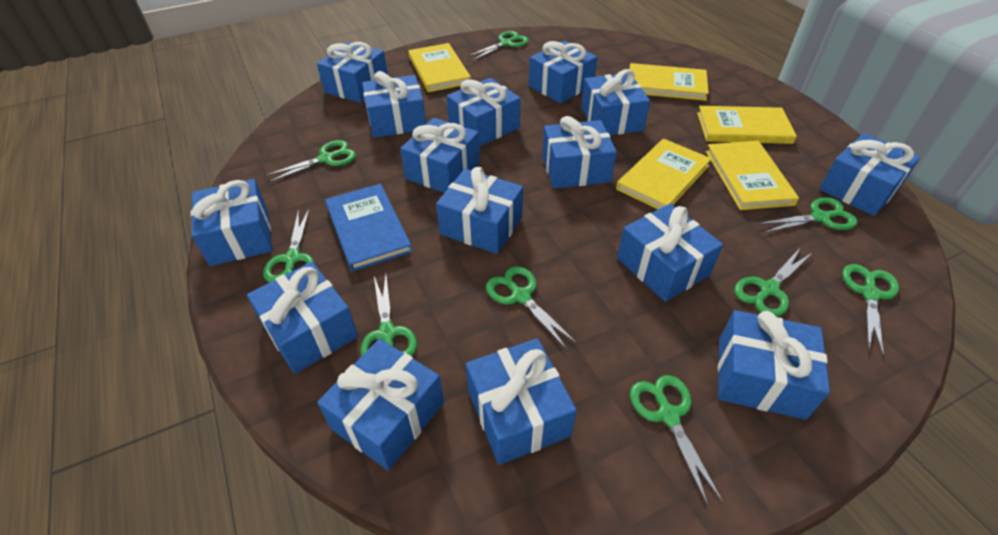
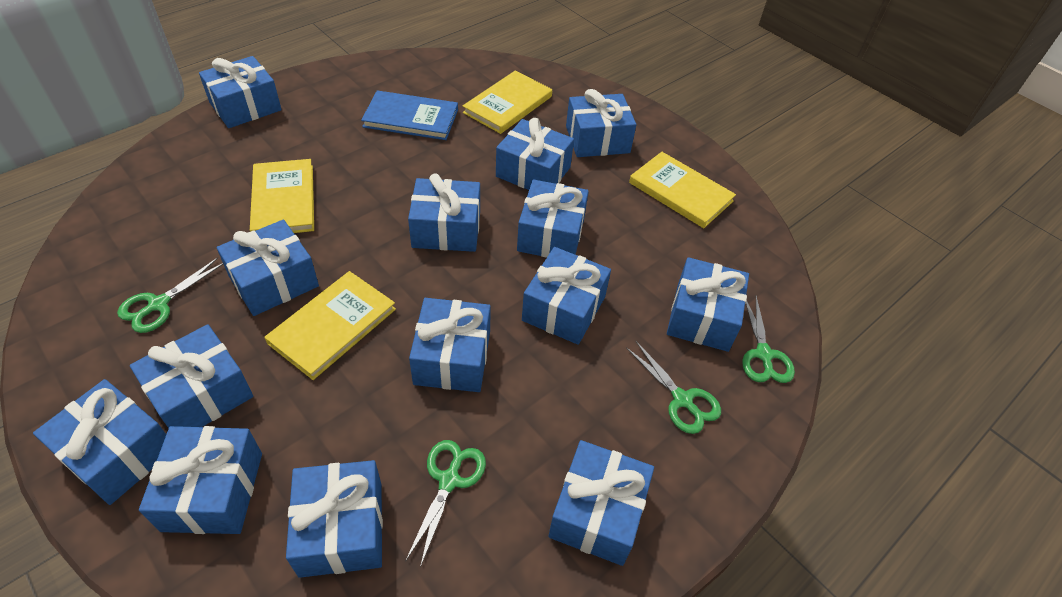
blue gift: 15 -> 14
green scissors: 9 -> 4
yellow book: 5 -> 4

